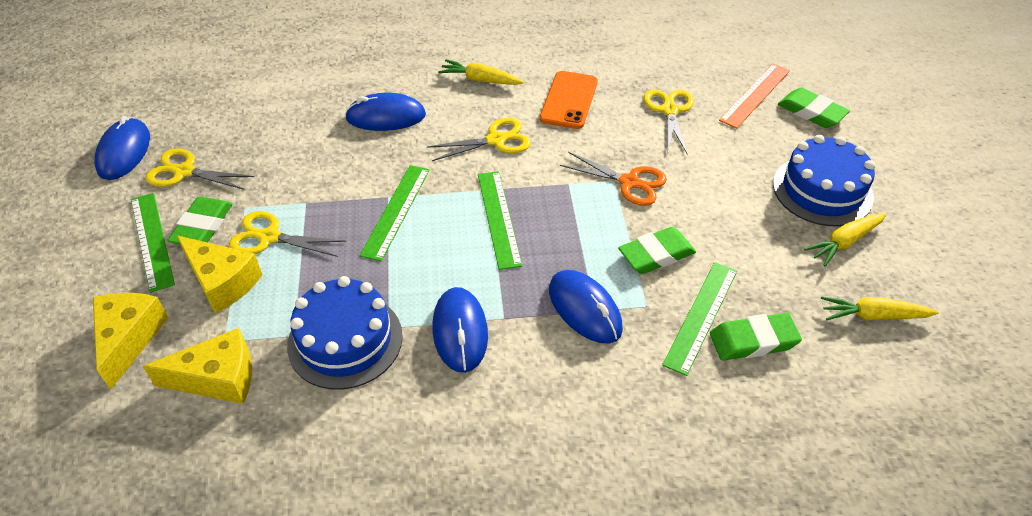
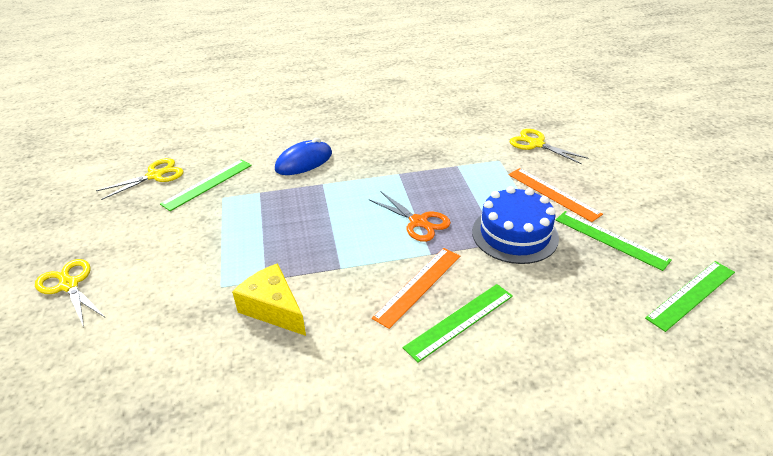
blue cake: 2 -> 1
blue mouse: 4 -> 1
green eraser: 4 -> 0
orange phone: 1 -> 0
orange ruler: 1 -> 2
yellow carrot: 3 -> 0
yellow cheese: 3 -> 1
yellow scissors: 4 -> 3

